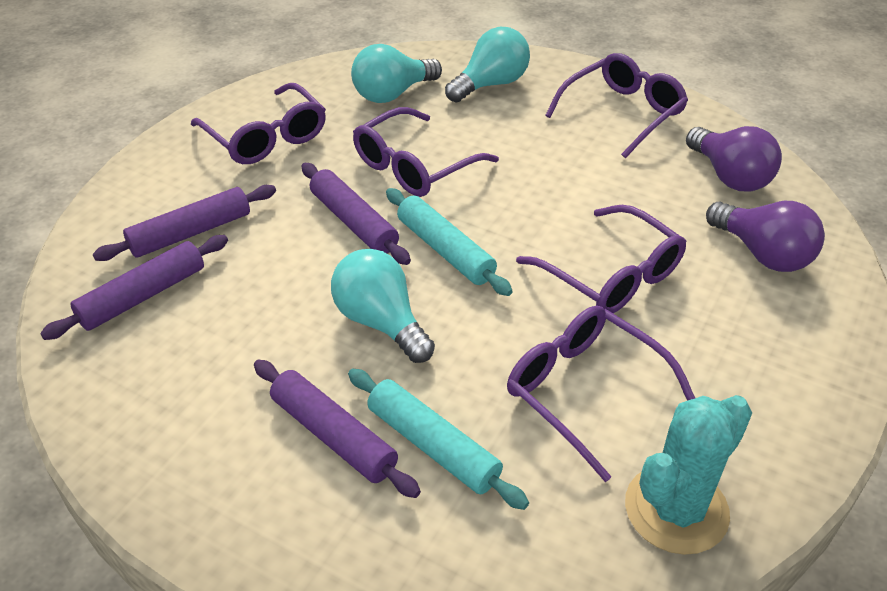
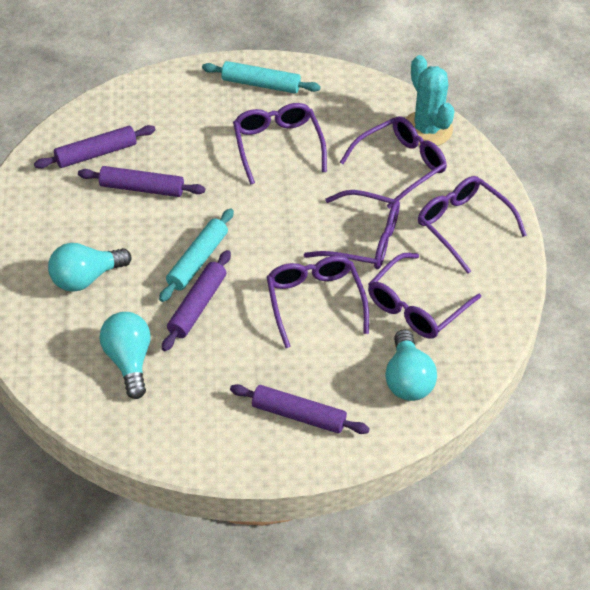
purple glasses: 5 -> 6
purple light bulb: 2 -> 0

